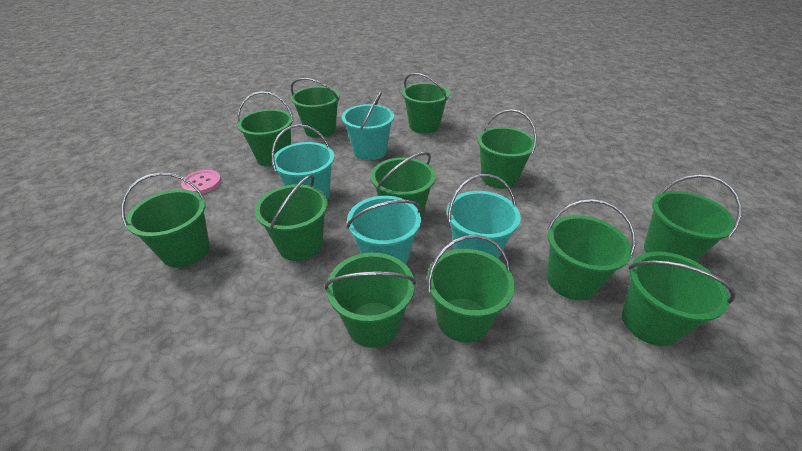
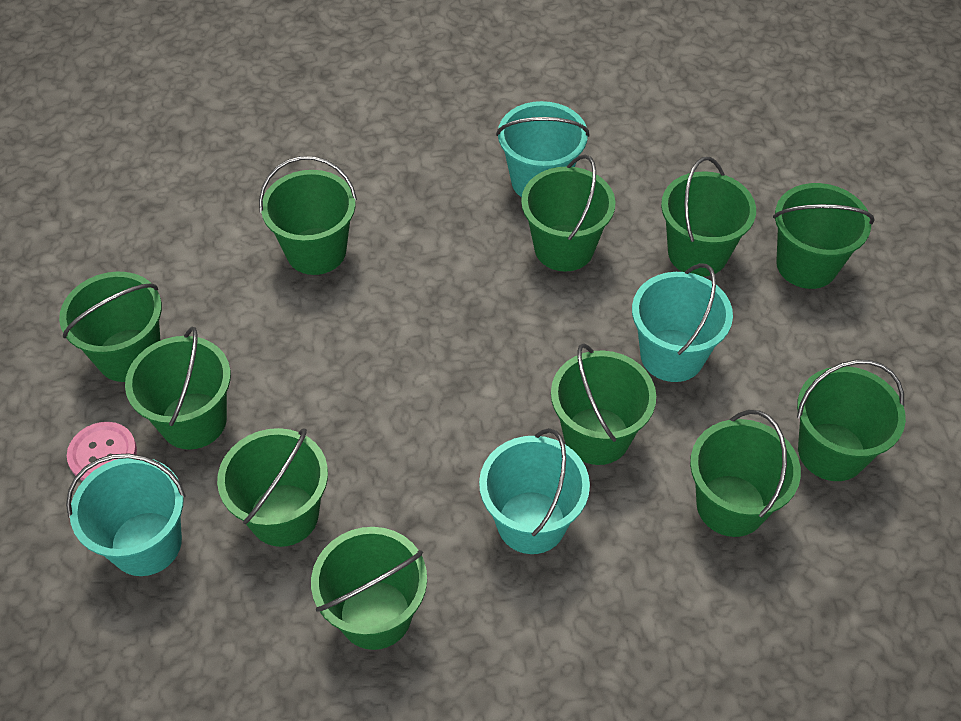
green bucket: 12 -> 11

